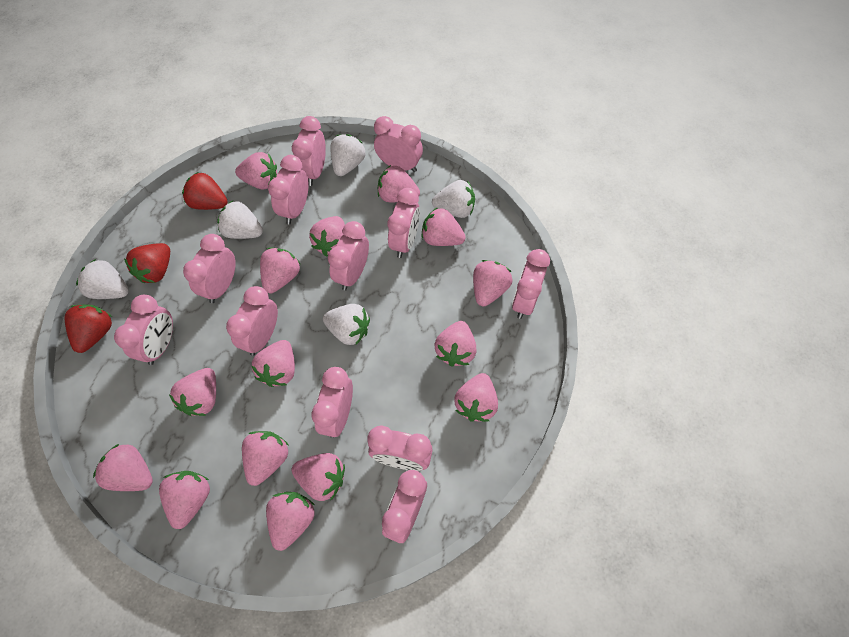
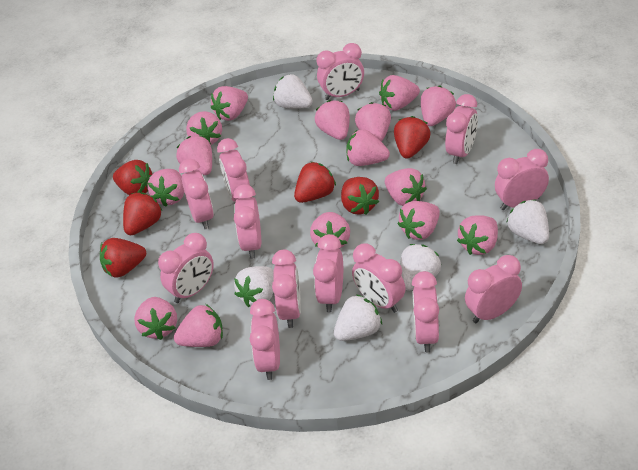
pink clock: 12 -> 13
red strawberry: 3 -> 6

